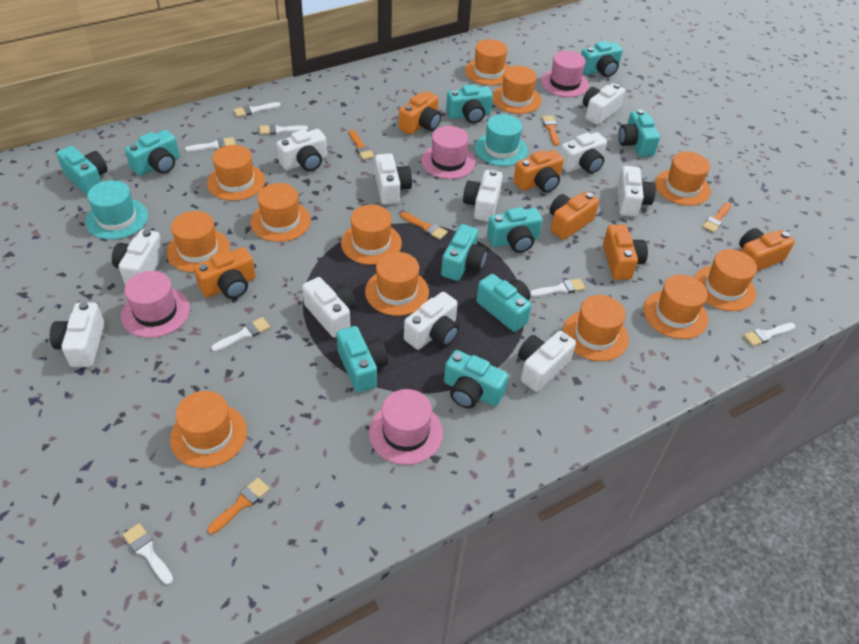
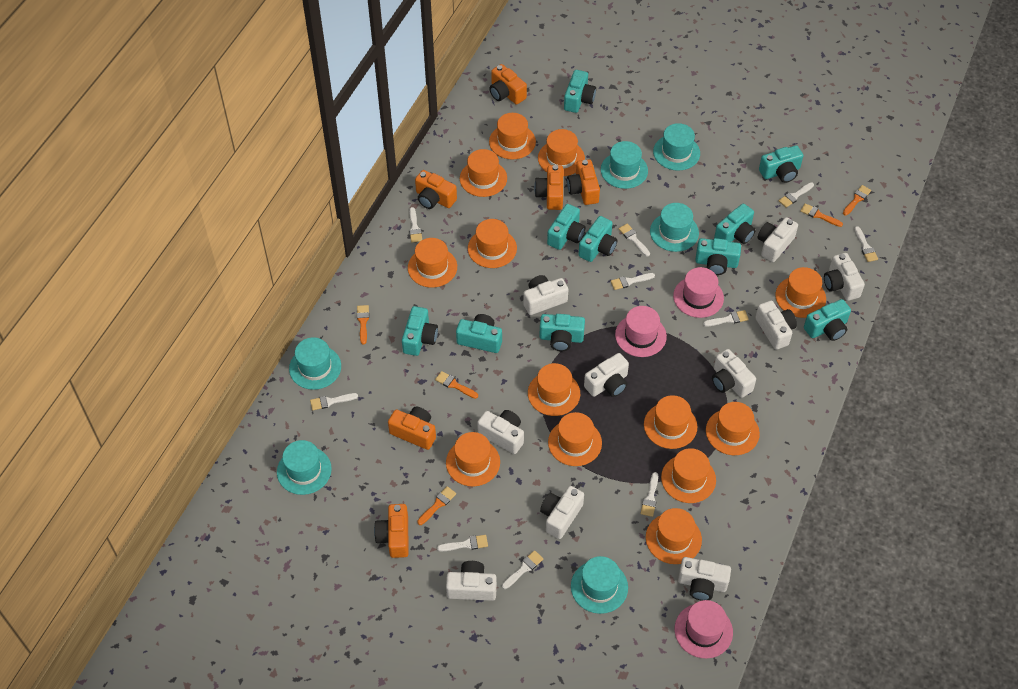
orange hat: 12 -> 13
pink hat: 4 -> 3
turquoise hat: 2 -> 6
white brush: 7 -> 10
white camera: 11 -> 10

